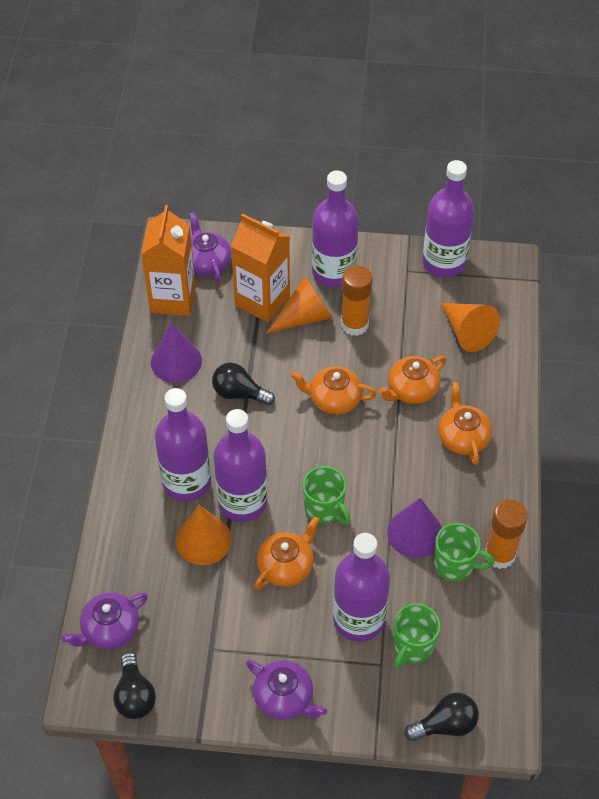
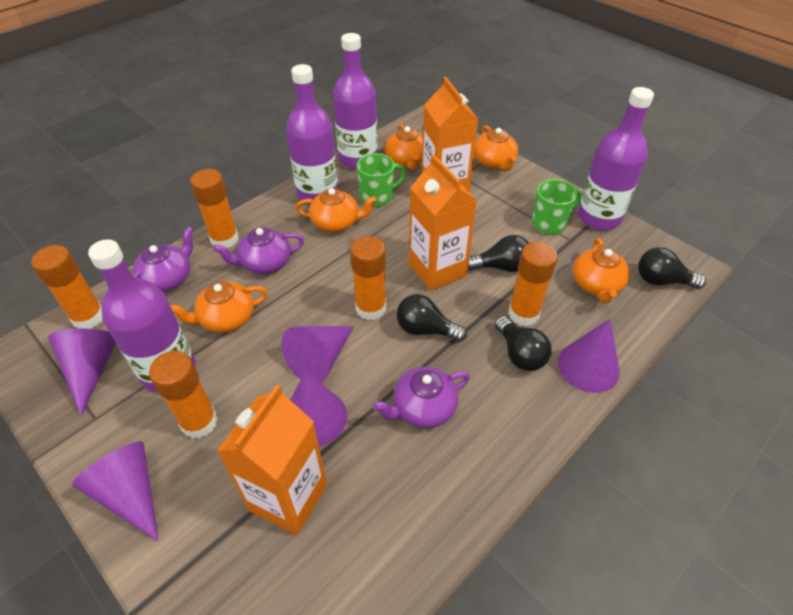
black light bulb: 3 -> 4
green mug: 3 -> 2
orange carton: 2 -> 3
orange cone: 3 -> 0
orange glue stick: 2 -> 5
orange teapot: 4 -> 5
purple bottle: 5 -> 4
purple cone: 2 -> 5

